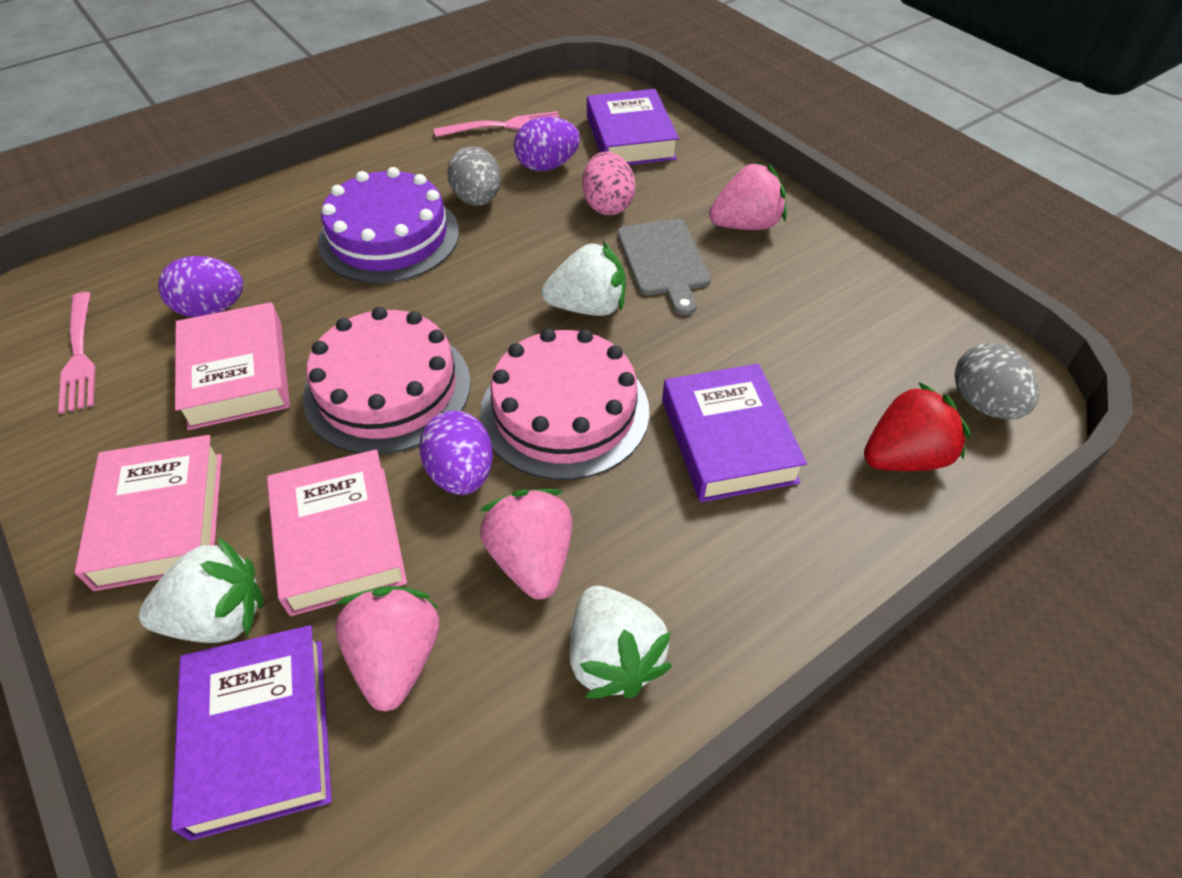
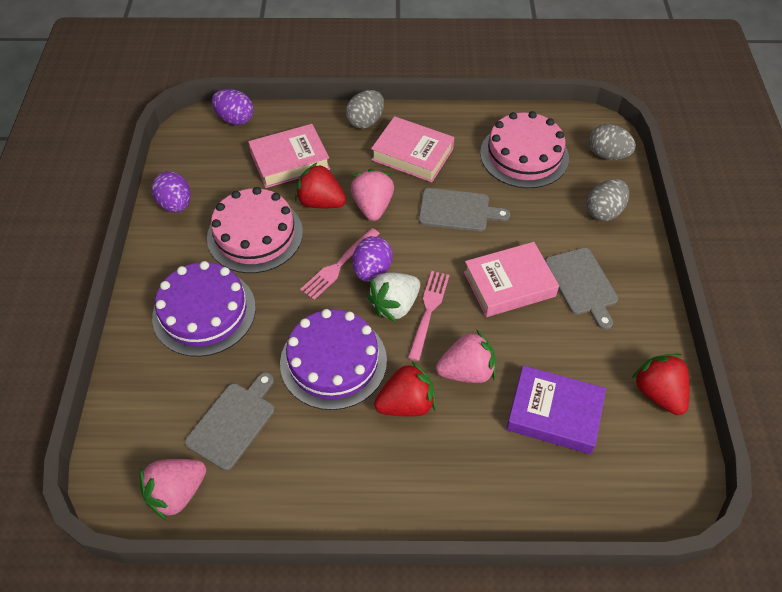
grey cutting board: 1 -> 3
grey egg: 2 -> 3
pink egg: 1 -> 0
purple book: 3 -> 1
purple cake: 1 -> 2
red strawberry: 1 -> 3
white strawberry: 3 -> 1

